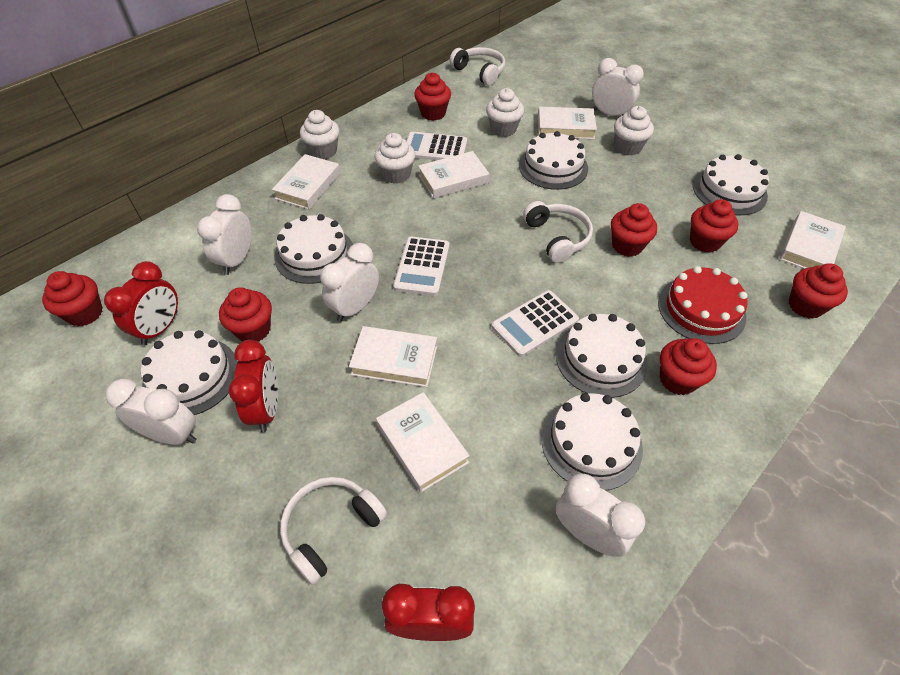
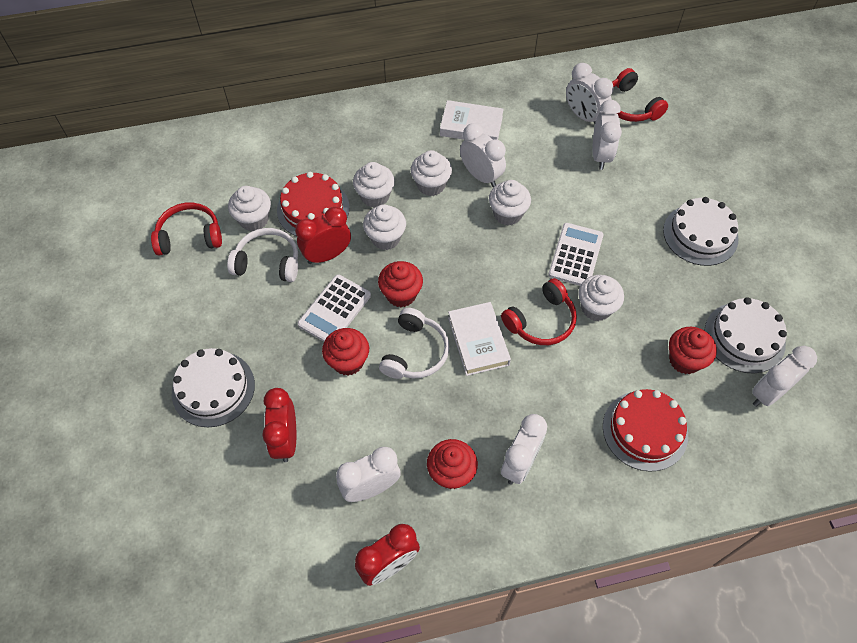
red cake: 1 -> 2
red cupcake: 7 -> 4
red headphones: 0 -> 3
white book: 6 -> 2
white cake: 6 -> 3
white calculator: 3 -> 2
white clock: 5 -> 6
white cupcake: 4 -> 6
white headphones: 3 -> 2

